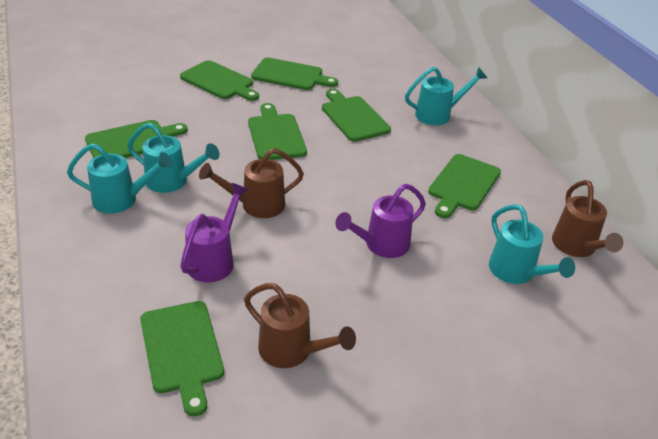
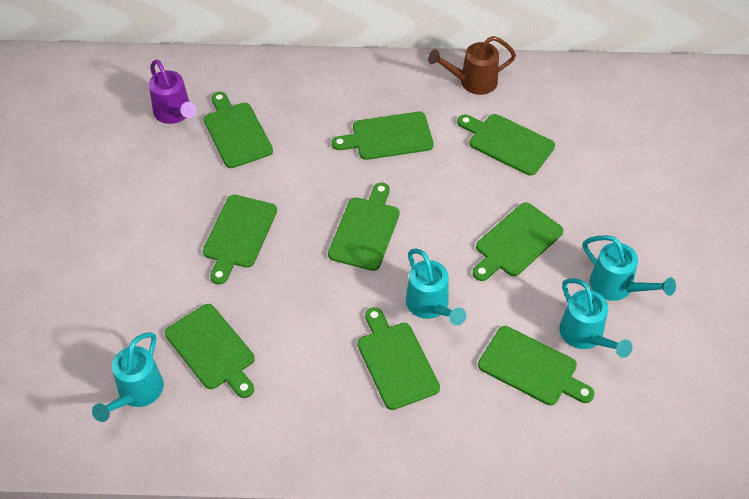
brown watering can: 3 -> 1
green cutting board: 7 -> 9
purple watering can: 2 -> 1

